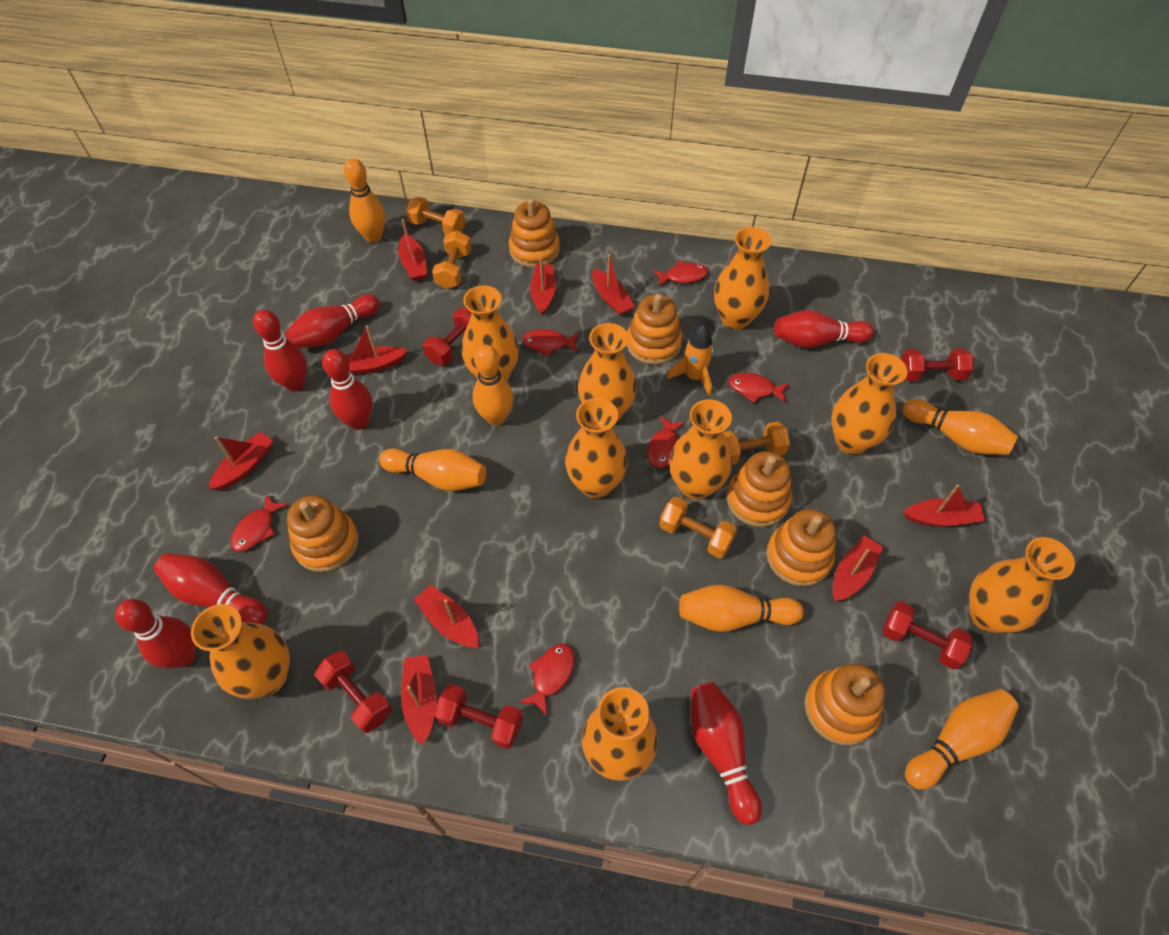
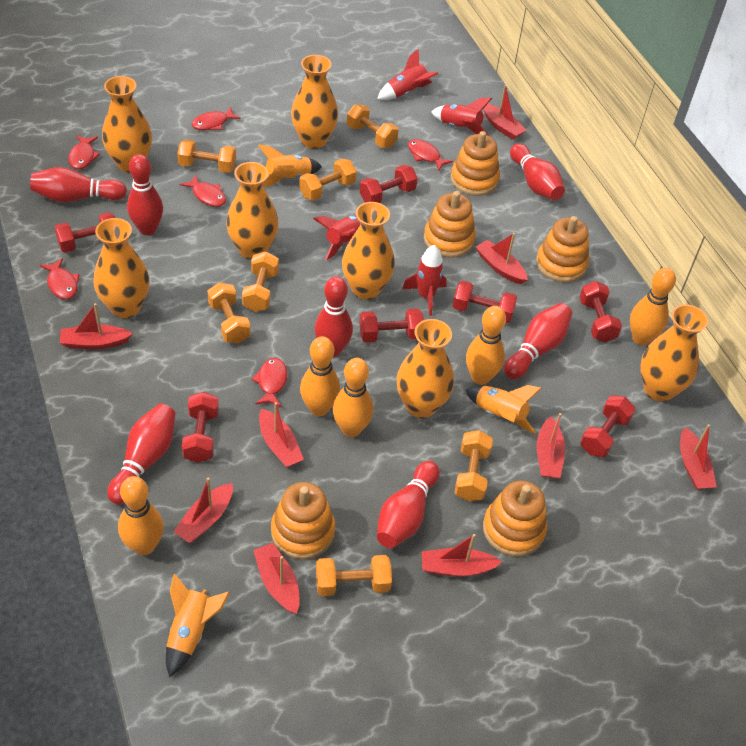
orange bowling pin: 6 -> 5
orange dumbbell: 4 -> 7
orange rocket: 1 -> 3
orange stacking toy: 6 -> 5
orange vase: 9 -> 7
red dumbbell: 5 -> 7
red rocket: 0 -> 4

